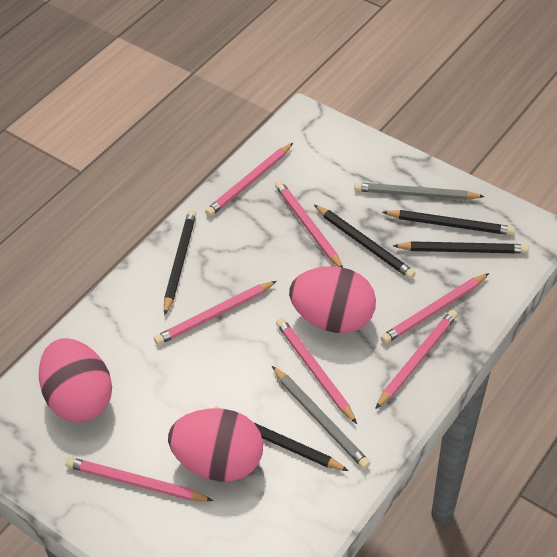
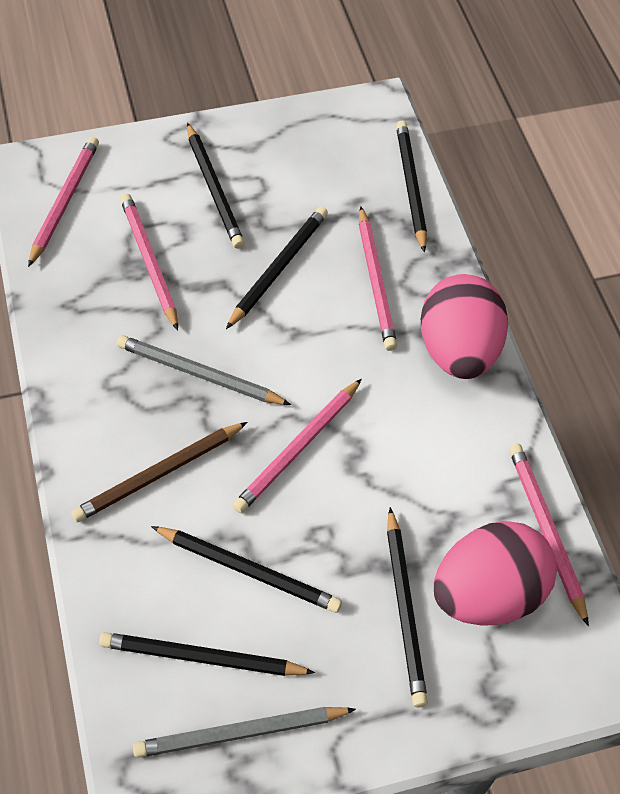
black pencil: 5 -> 6
brown pencil: 0 -> 1
pink egg: 3 -> 2
pink pencil: 7 -> 5

